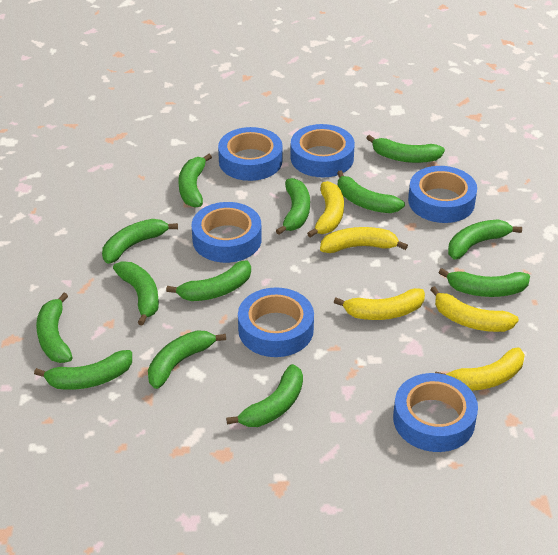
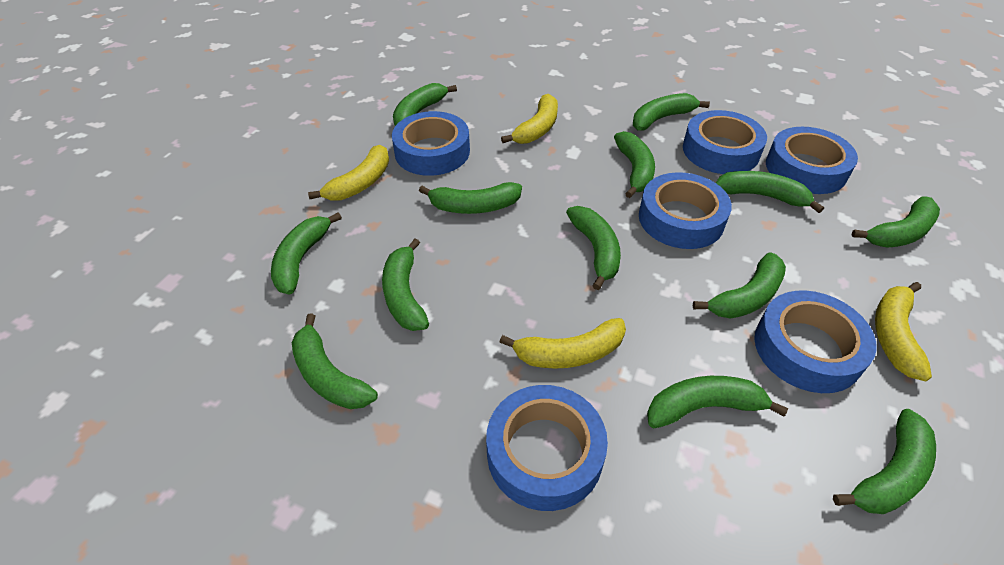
yellow banana: 5 -> 4

